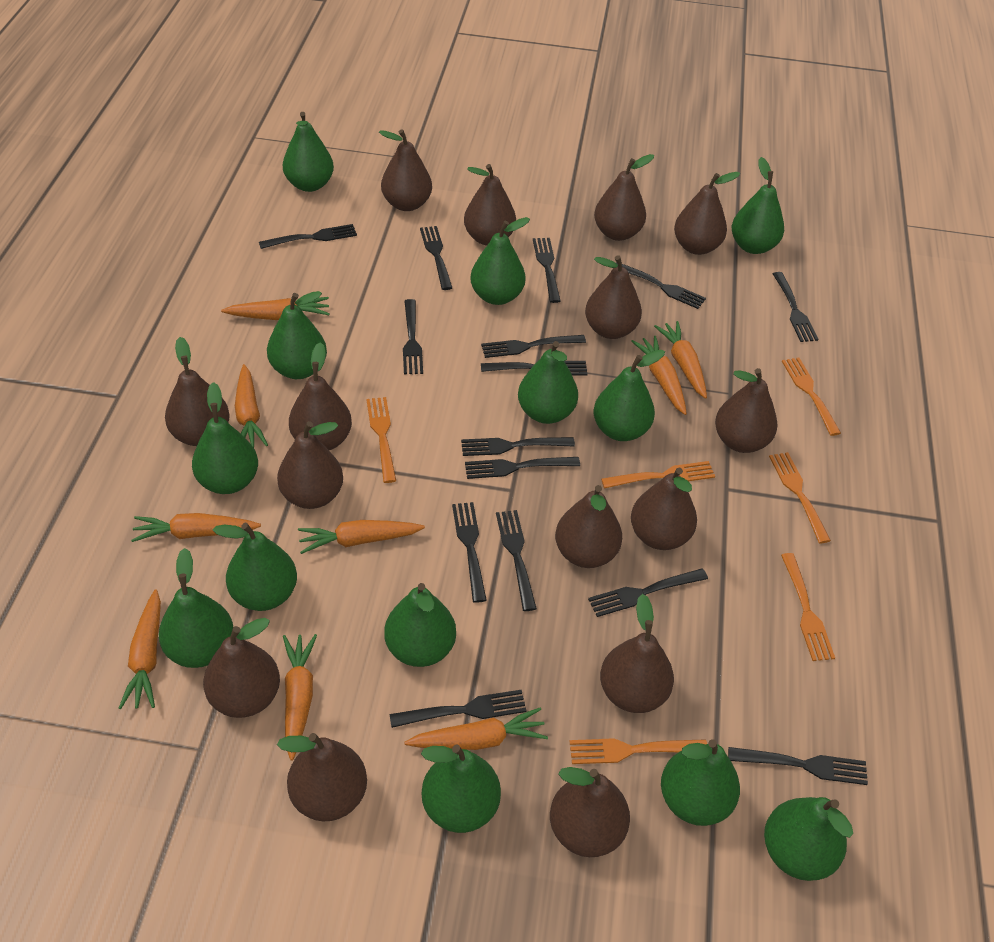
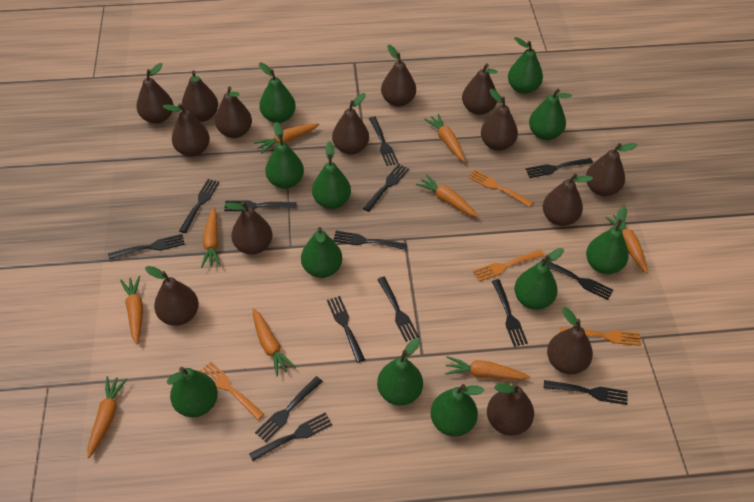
black fork: 15 -> 14
brown pear: 15 -> 14
green pear: 13 -> 11
orange fork: 6 -> 4

